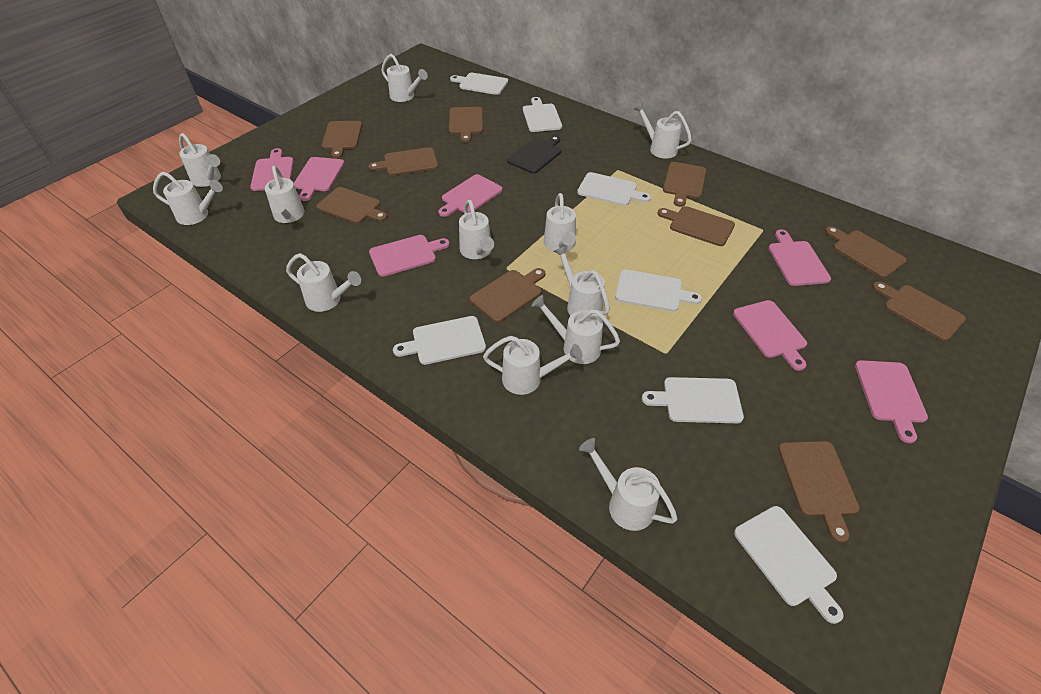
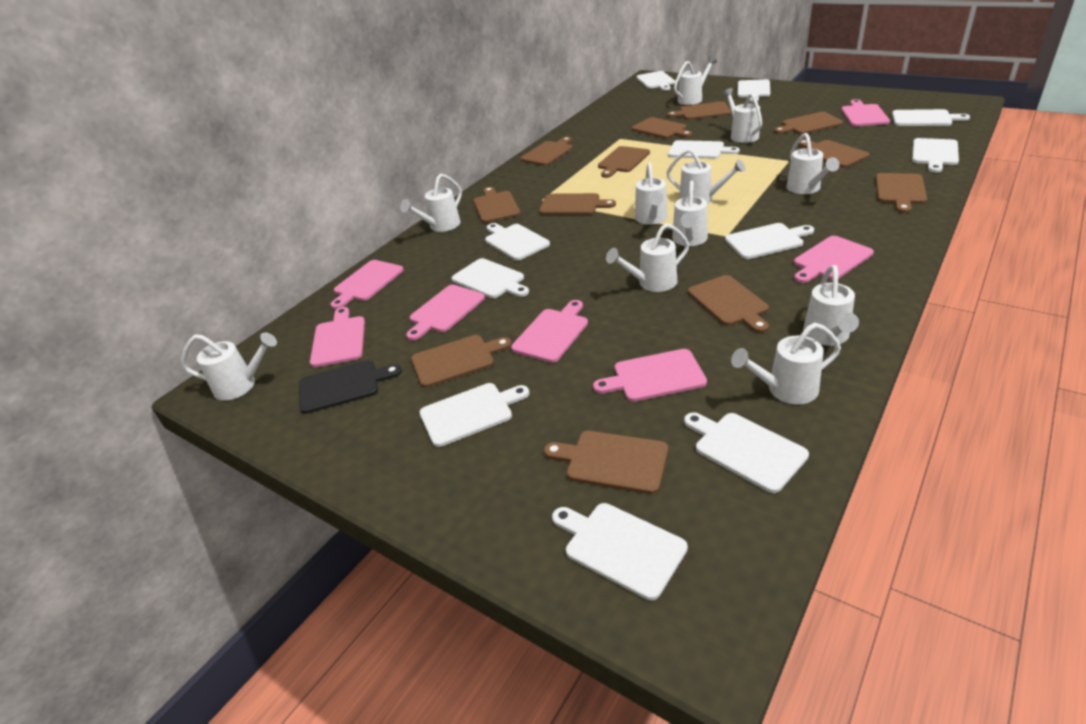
brown cutting board: 10 -> 12
white cutting board: 7 -> 11
white watering can: 12 -> 11

